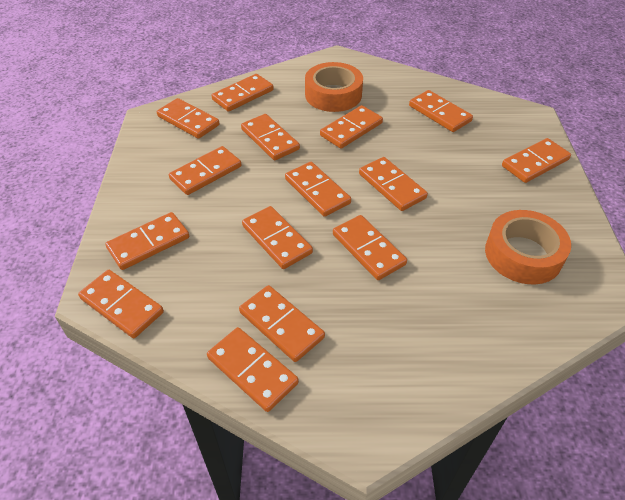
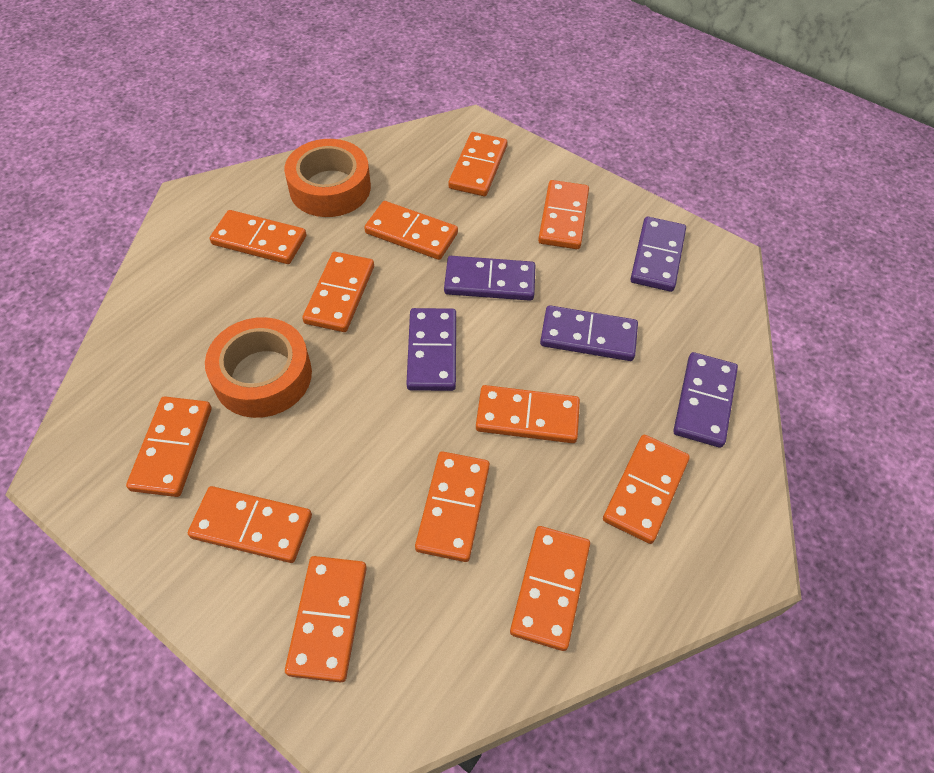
orange domino: 15 -> 12
purple domino: 0 -> 5

